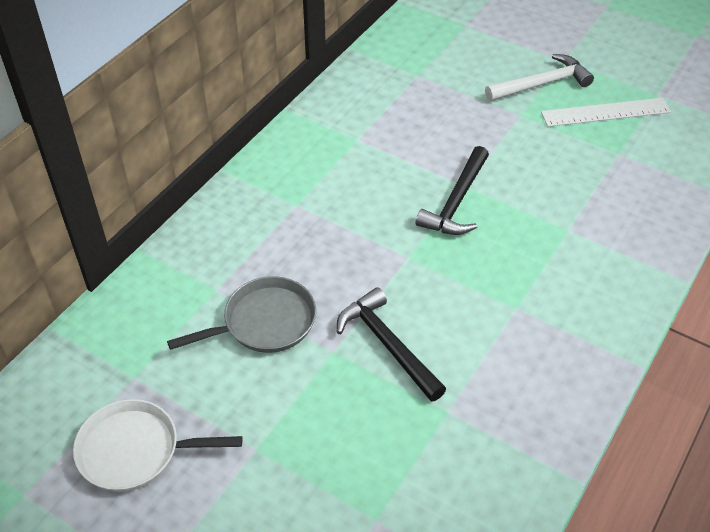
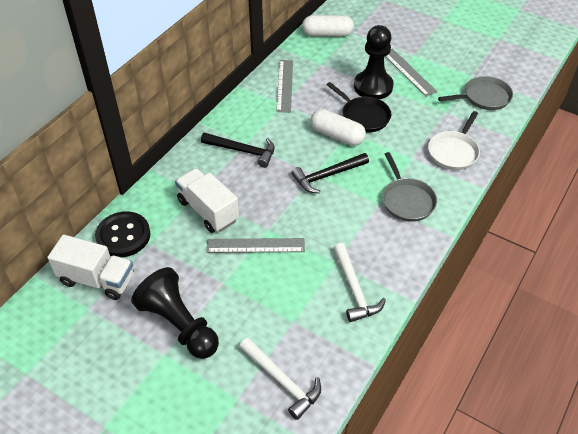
black button: 0 -> 1
black pan: 0 -> 1
black pawn: 0 -> 2
grey pan: 1 -> 2
grey ruler: 0 -> 3
white capsule: 0 -> 2
white hammer: 1 -> 2
white ruler: 1 -> 0
white truck: 0 -> 2

